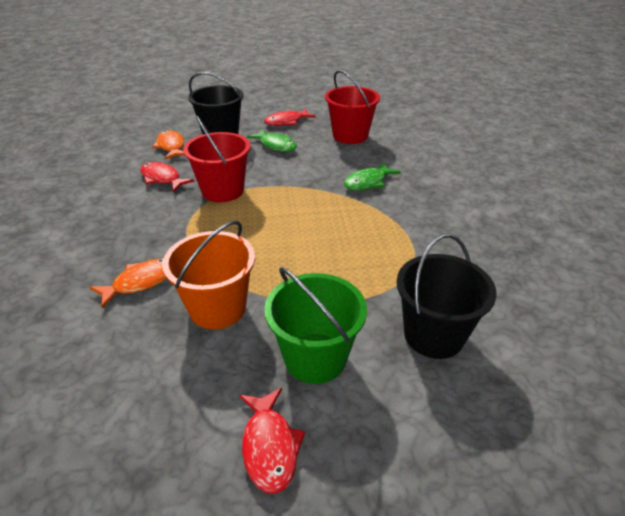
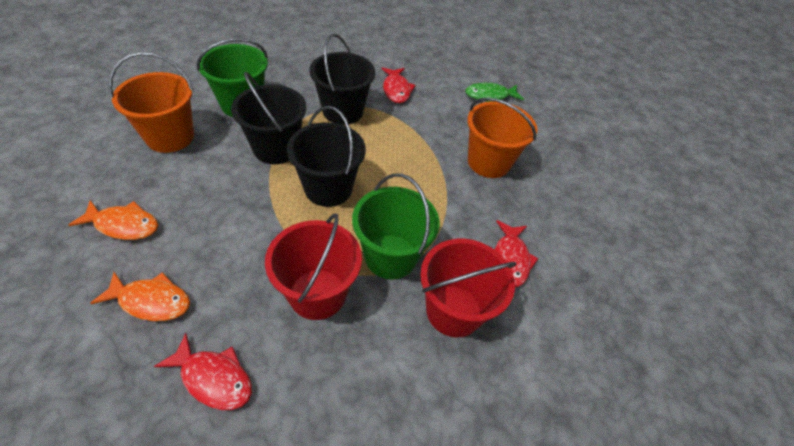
black bucket: 2 -> 3
green bucket: 1 -> 2
green fish: 2 -> 1
orange bucket: 1 -> 2

